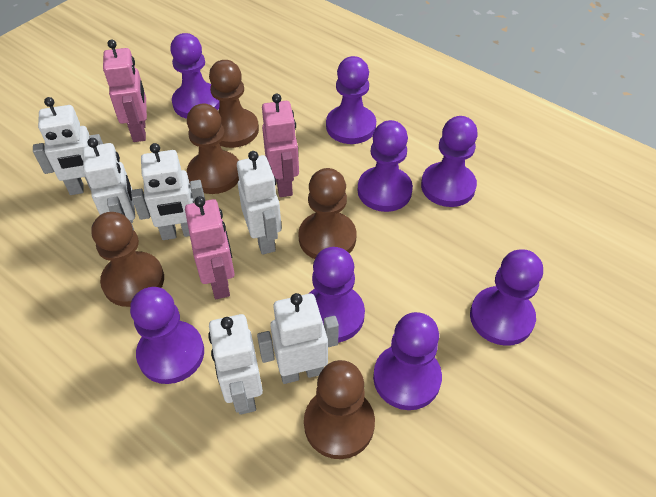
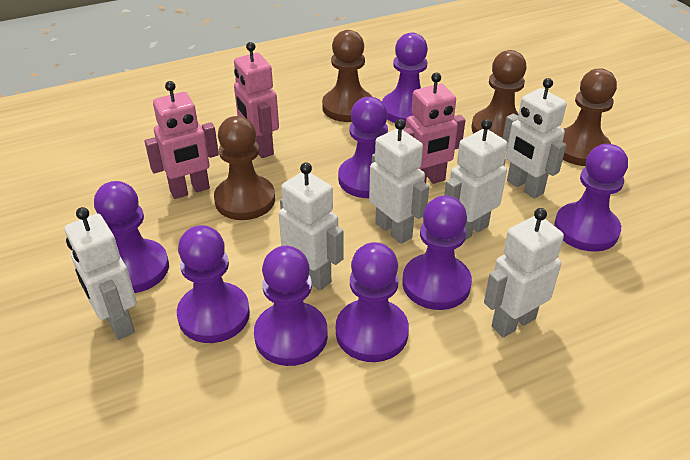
brown pawn: 5 -> 4

